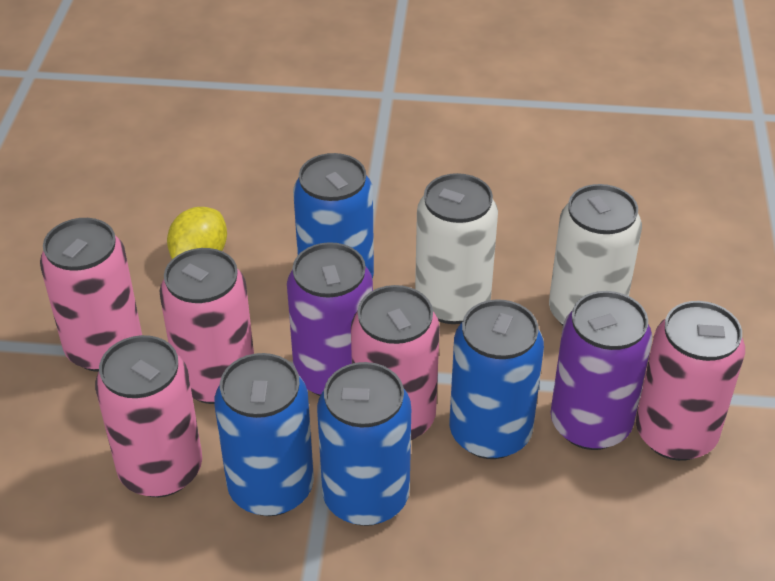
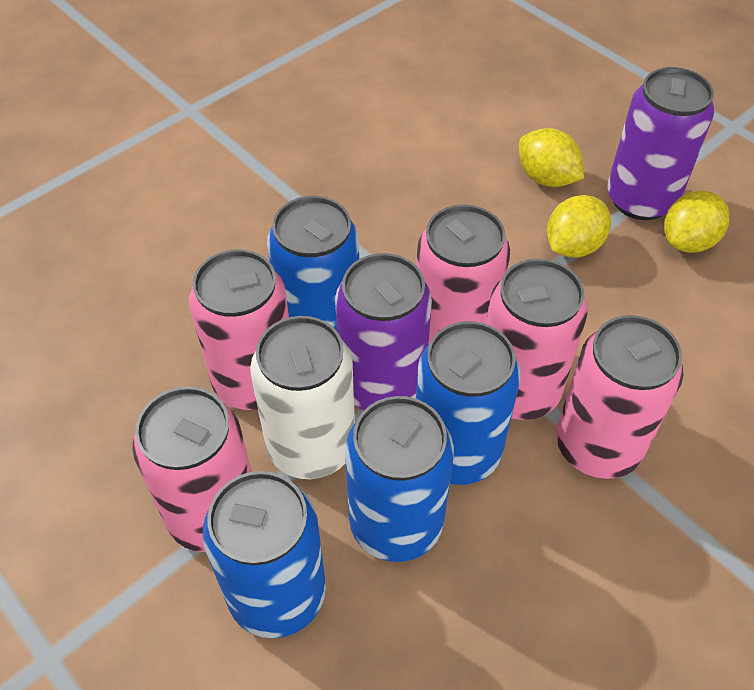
white can: 2 -> 1
yellow lemon: 1 -> 3

